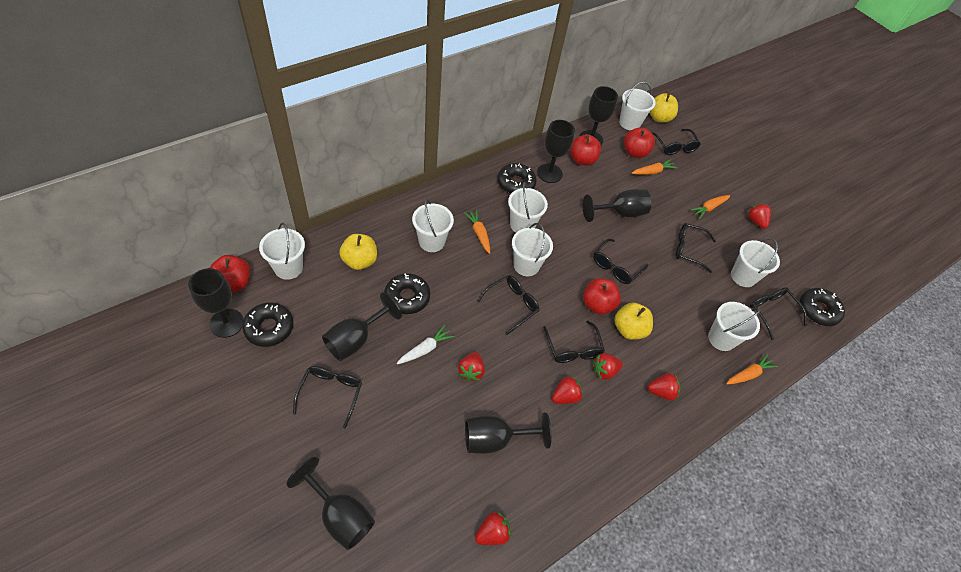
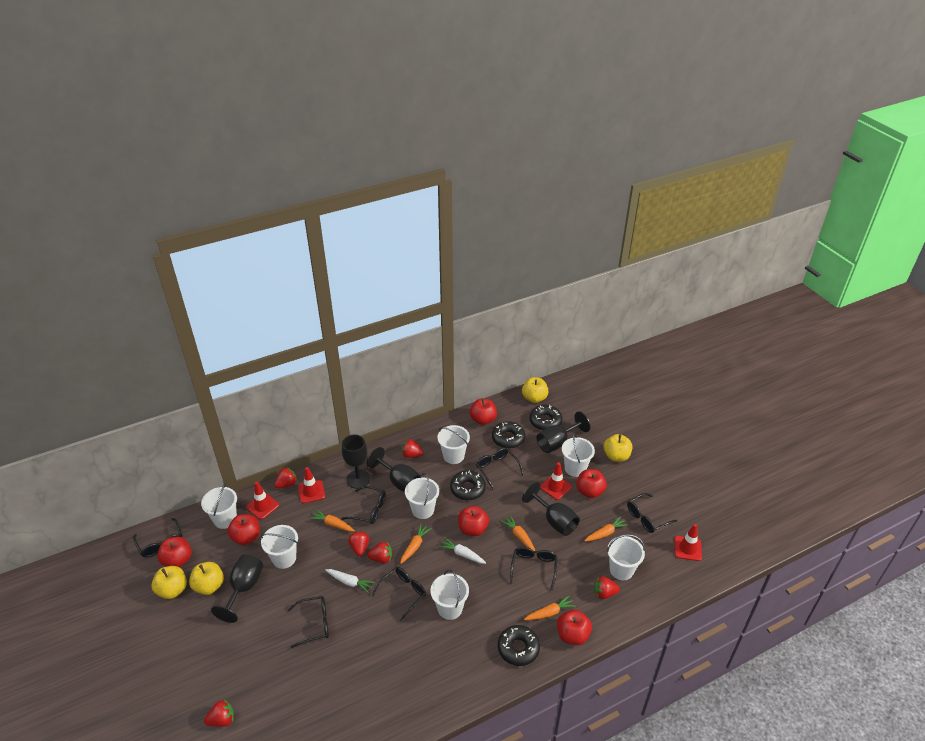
black goblet: 7 -> 5
orange carrot: 4 -> 5
red apple: 4 -> 6
red traffic cone: 0 -> 4
white carrot: 1 -> 2
yellow apple: 3 -> 4

